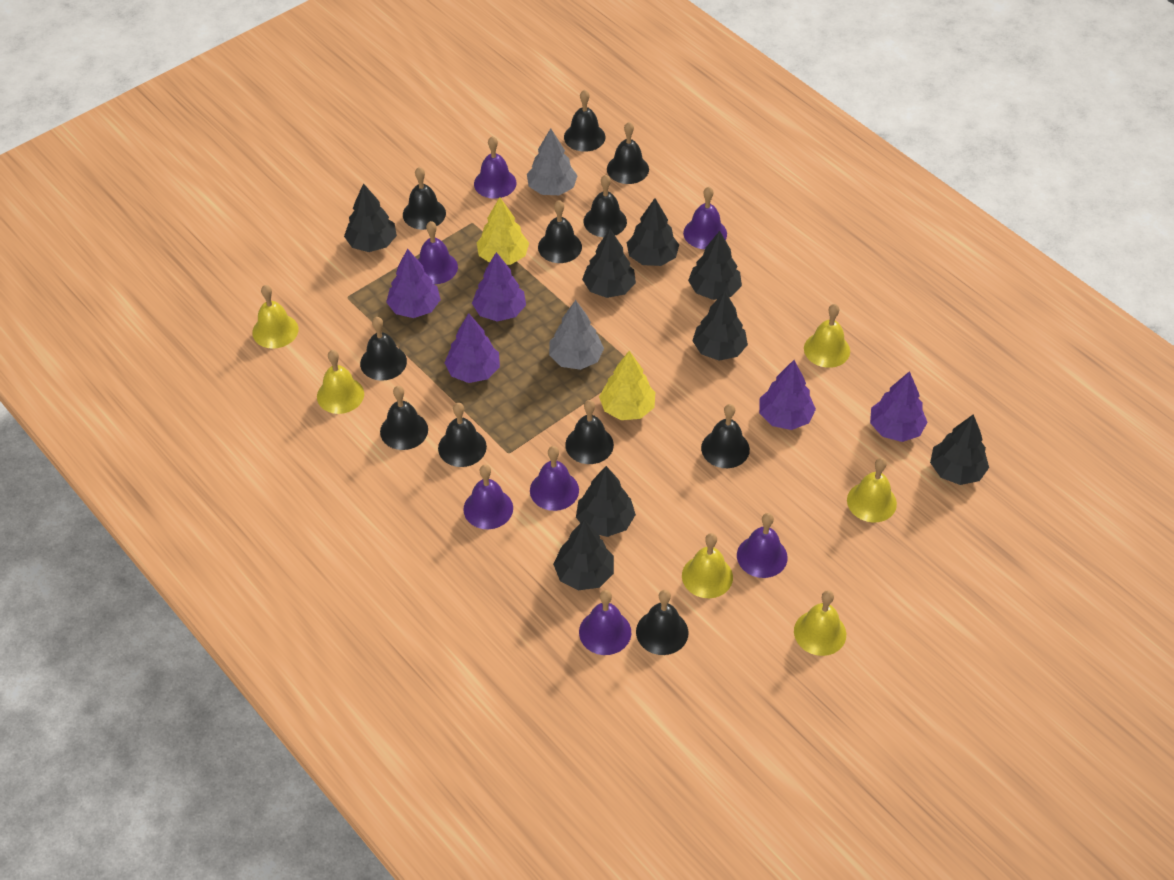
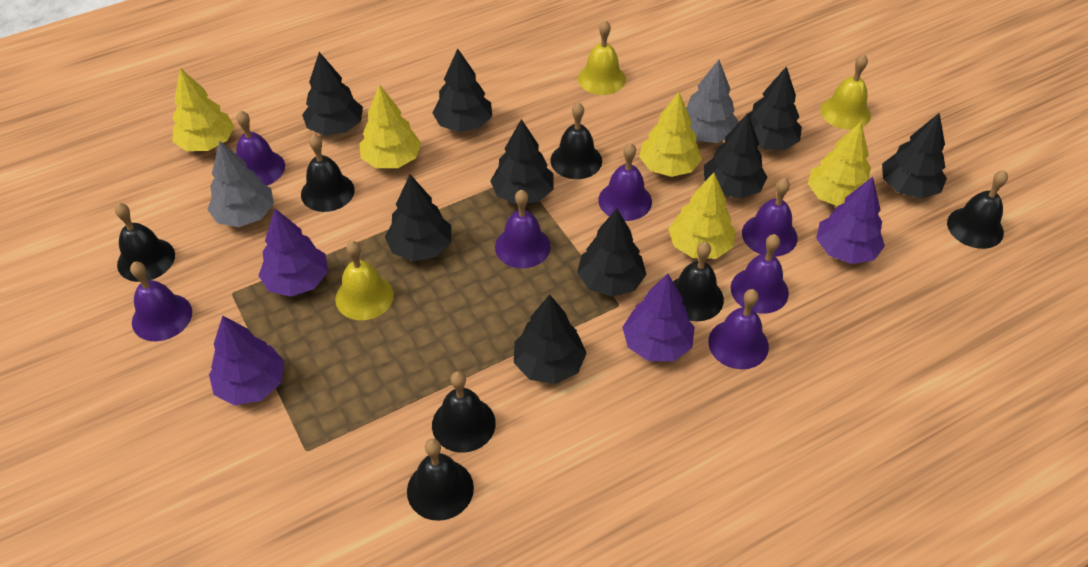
black bell: 11 -> 7
black tree: 8 -> 9
purple tree: 5 -> 4
yellow bell: 6 -> 3
yellow tree: 2 -> 5

